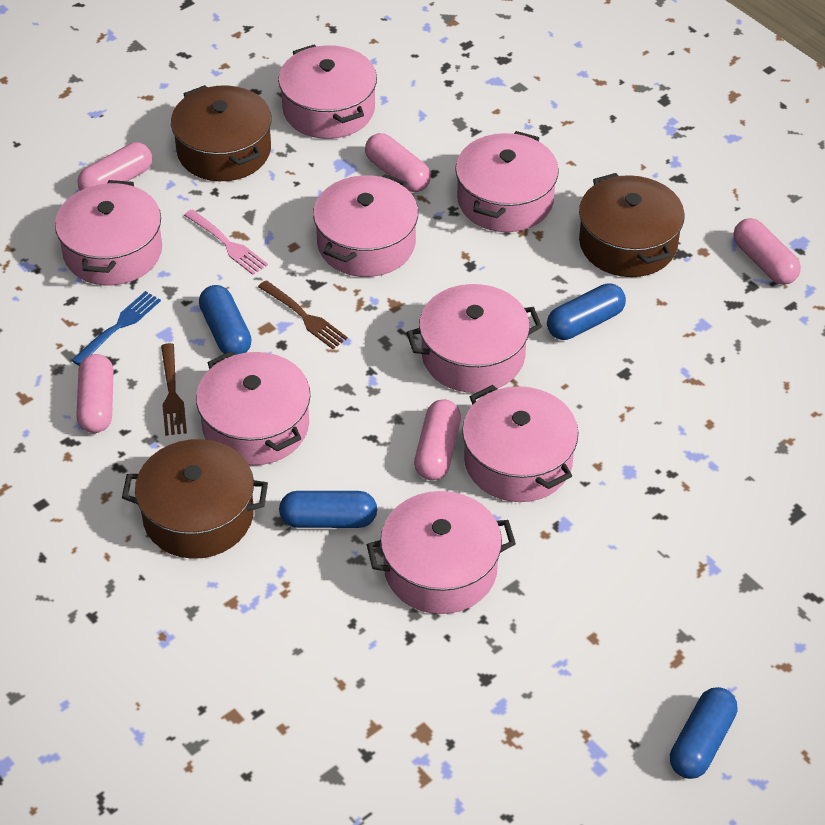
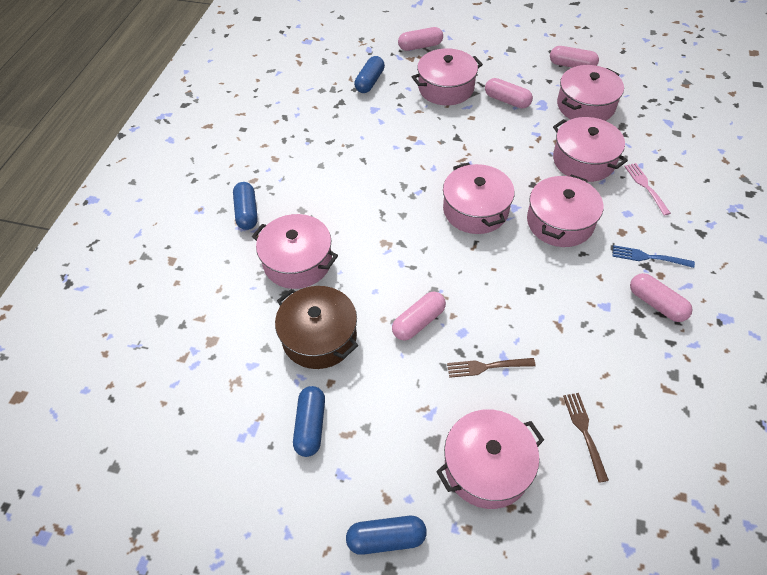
brown pot: 3 -> 1
pink pot: 8 -> 7

